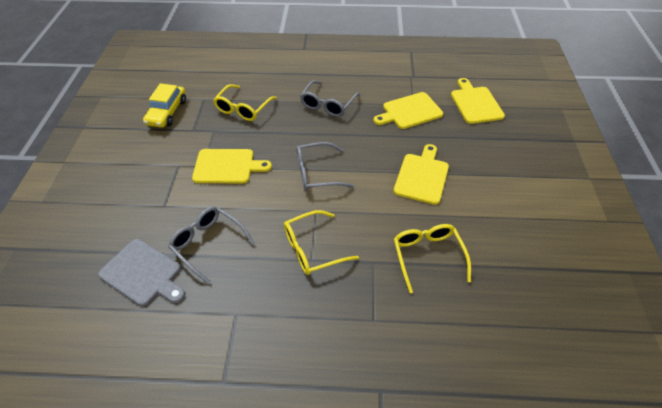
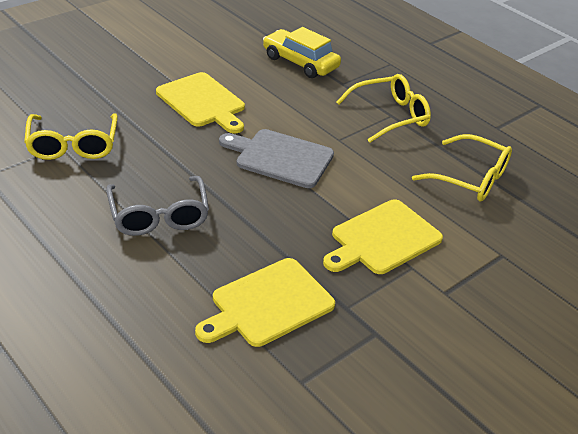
grey glasses: 3 -> 1
yellow cutting board: 4 -> 3

